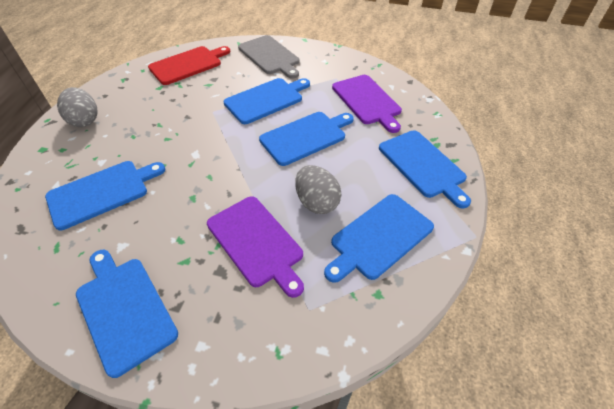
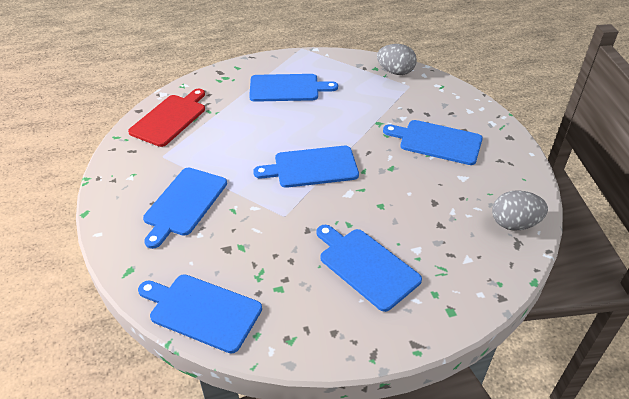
grey cutting board: 1 -> 0
purple cutting board: 2 -> 0

